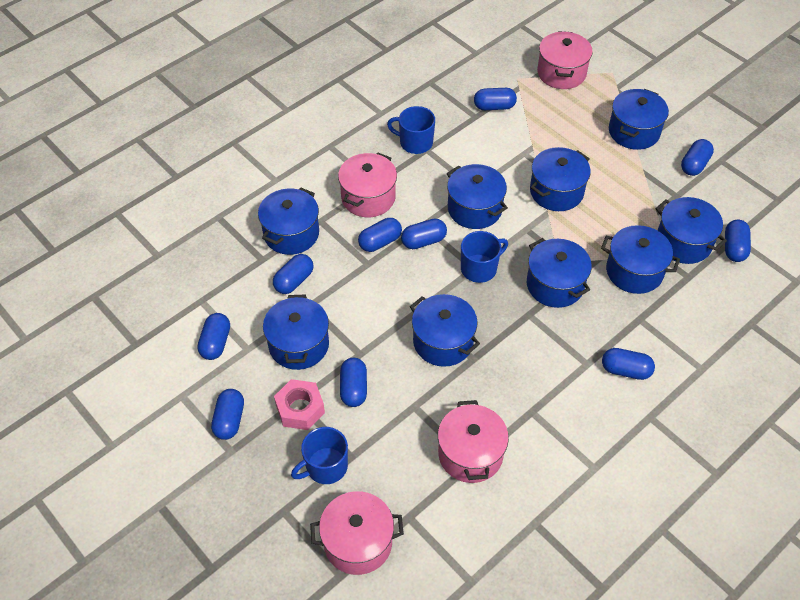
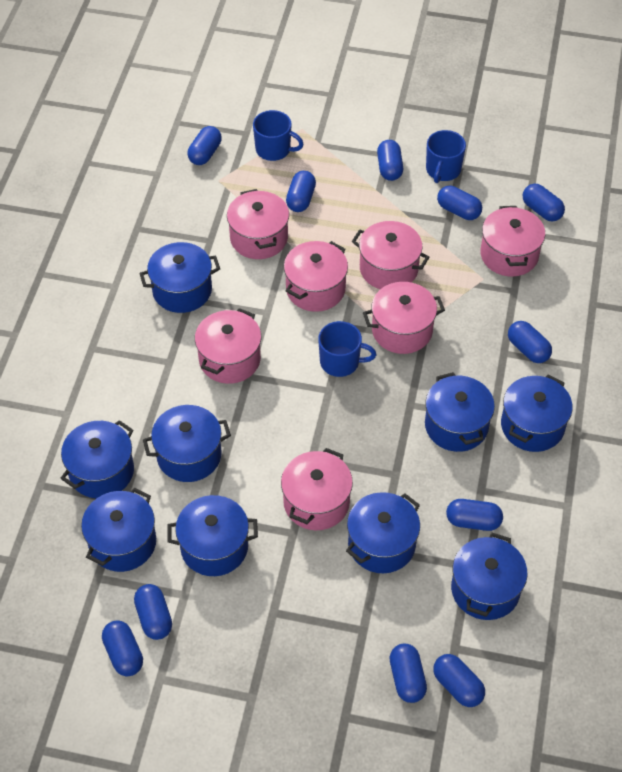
blue capsule: 10 -> 11
pink nut: 1 -> 0
pink pot: 4 -> 7

